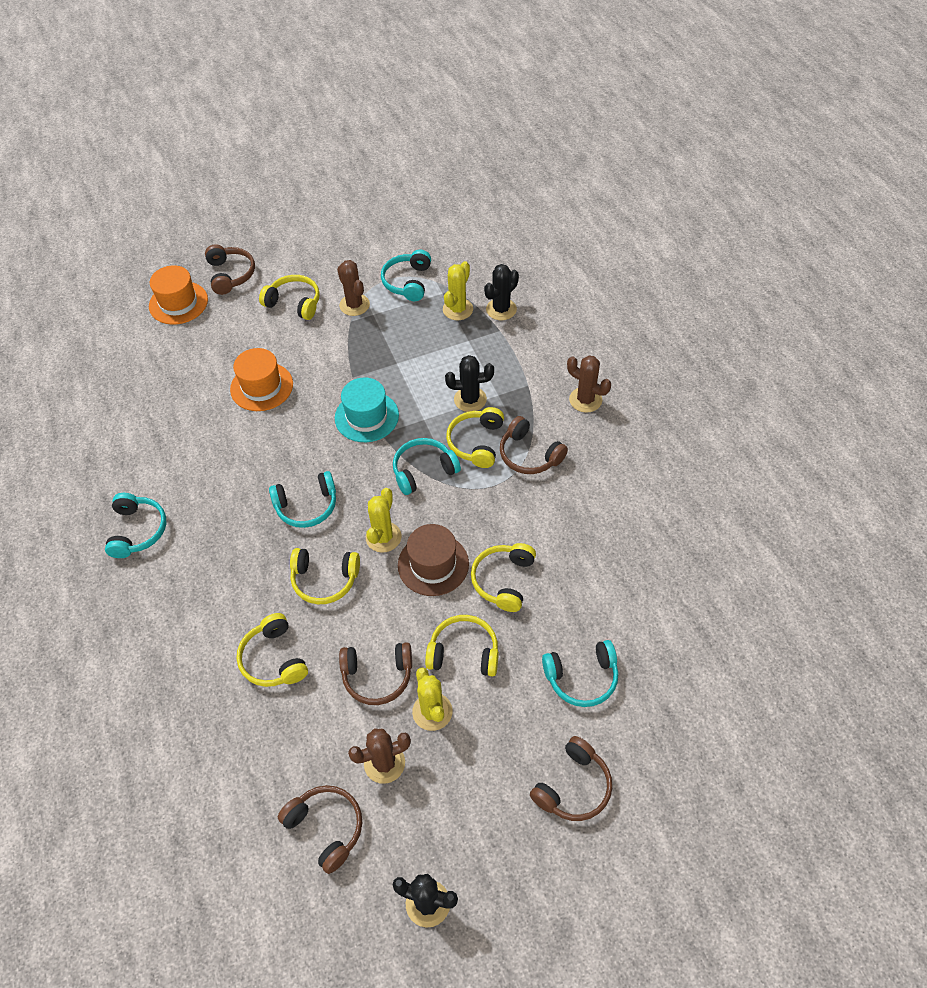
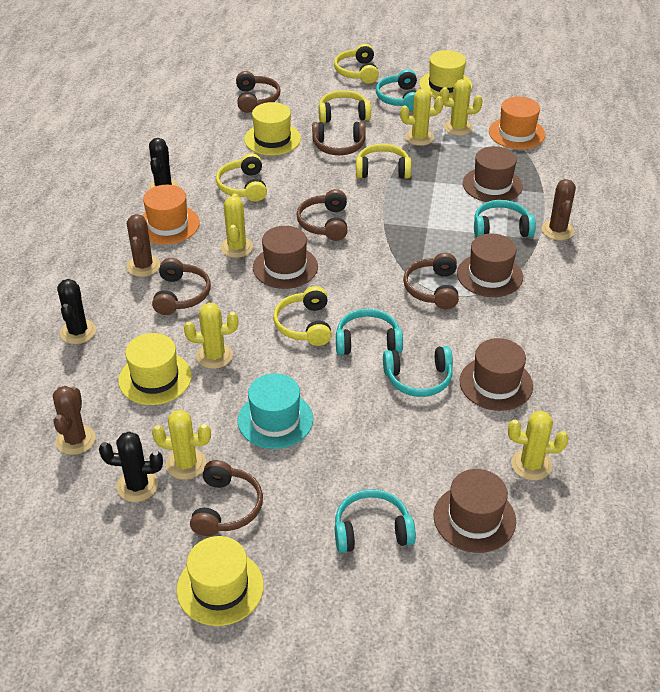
brown hat: 1 -> 5
brown headphones: 5 -> 6
yellow cactus: 3 -> 6
yellow hat: 0 -> 4
yellow headphones: 6 -> 5

